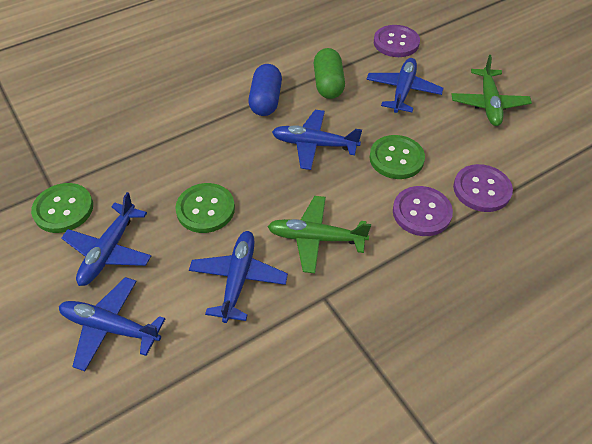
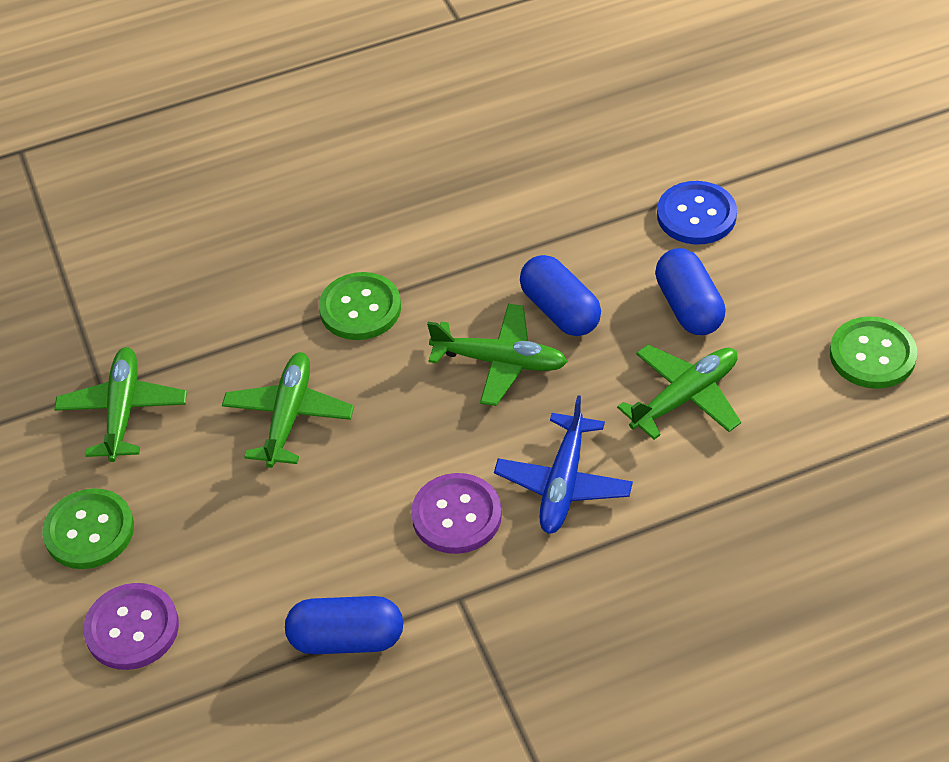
blue button: 0 -> 1
blue capsule: 1 -> 3
blue plane: 5 -> 1
green capsule: 1 -> 0
green plane: 2 -> 4
purple button: 3 -> 2

